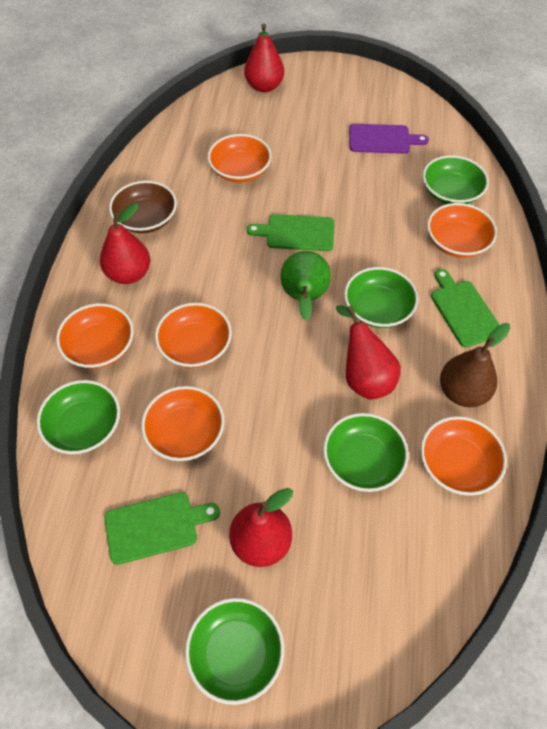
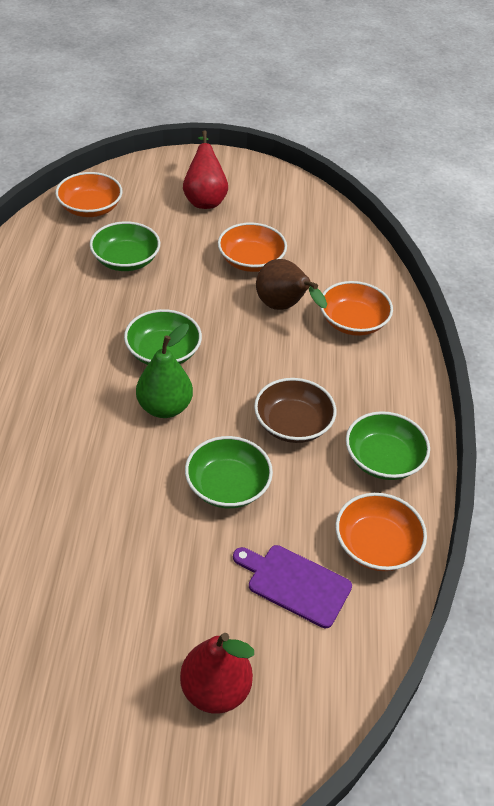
green bowl: 5 -> 4
green cutting board: 3 -> 0
orange bowl: 6 -> 4
red pear: 4 -> 2

